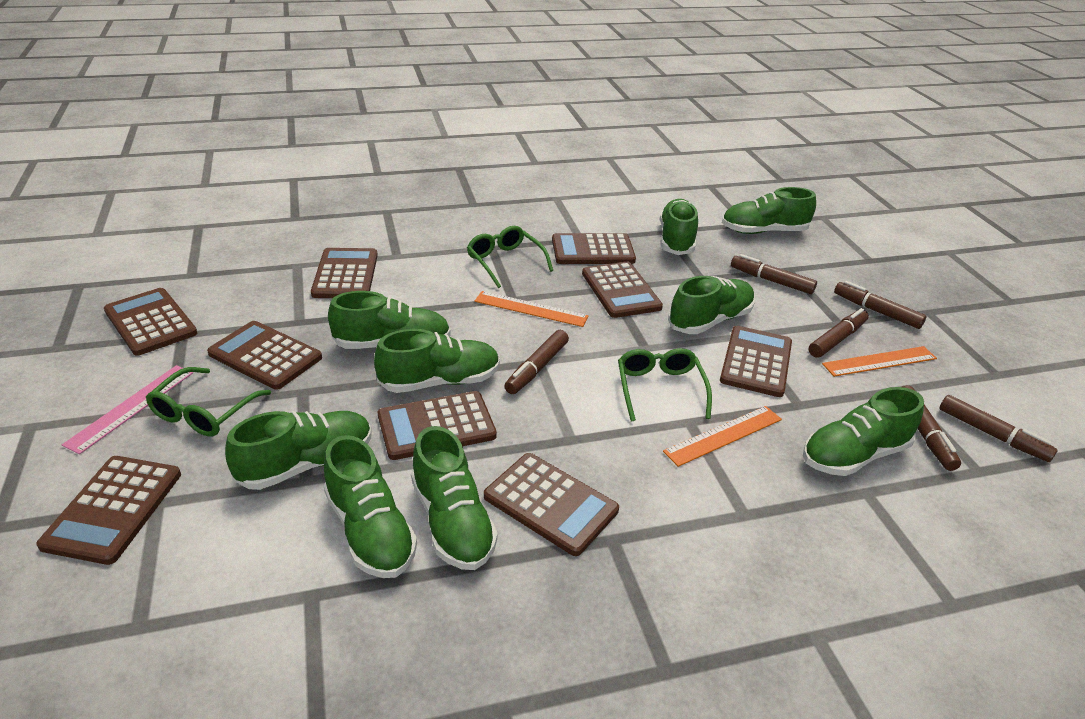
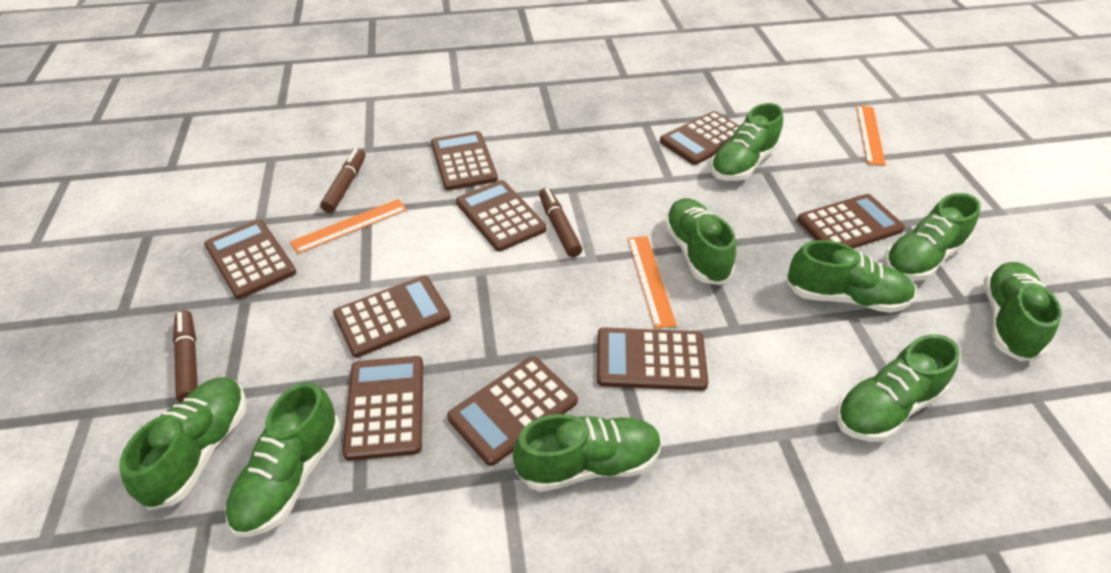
brown marker: 6 -> 3
green glasses: 3 -> 0
pink ruler: 1 -> 0

